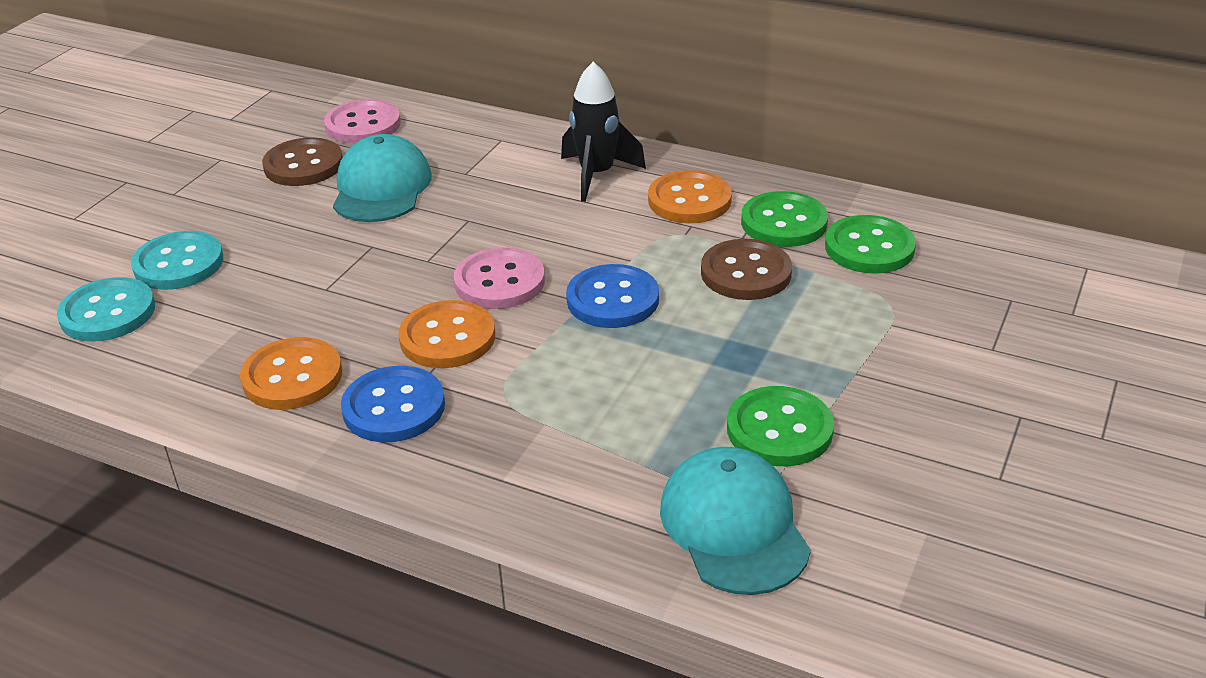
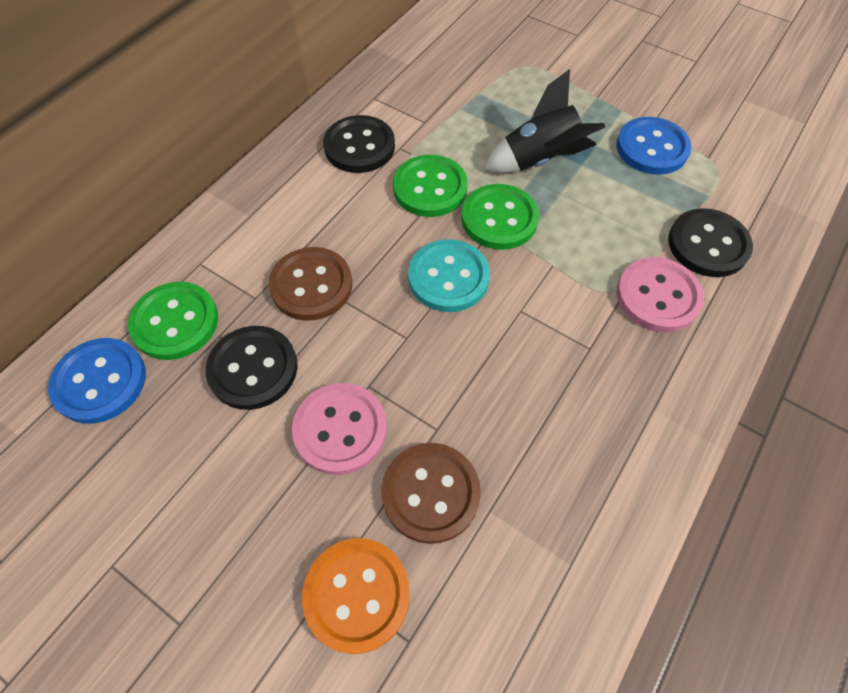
black button: 0 -> 3
orange button: 3 -> 1
turquoise button: 2 -> 1
turquoise cap: 2 -> 0

